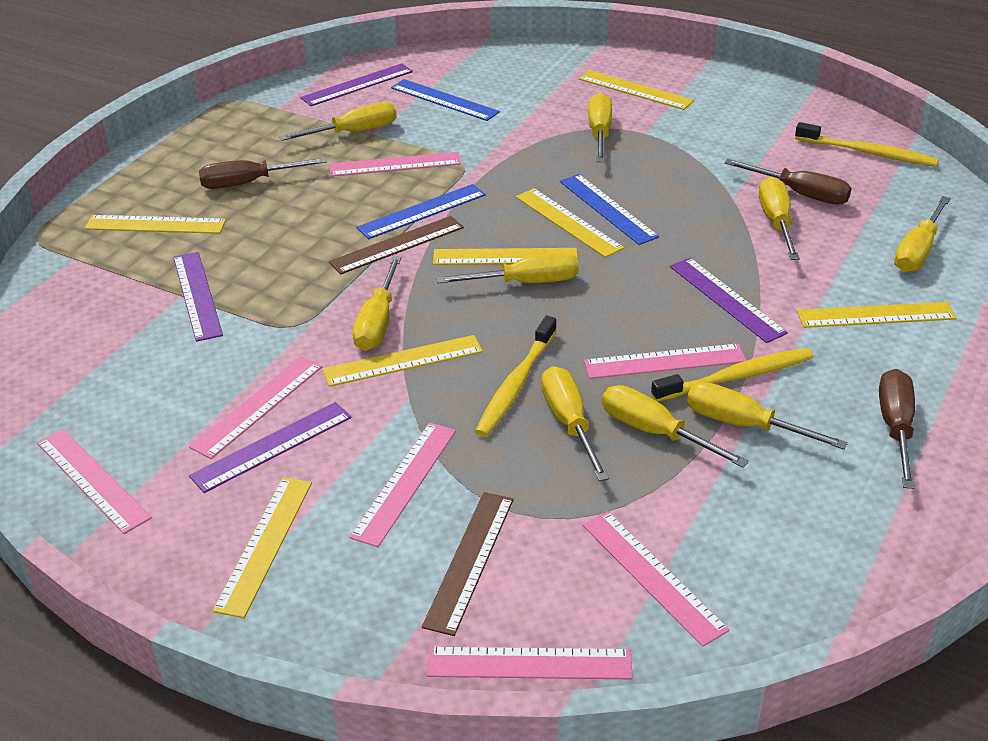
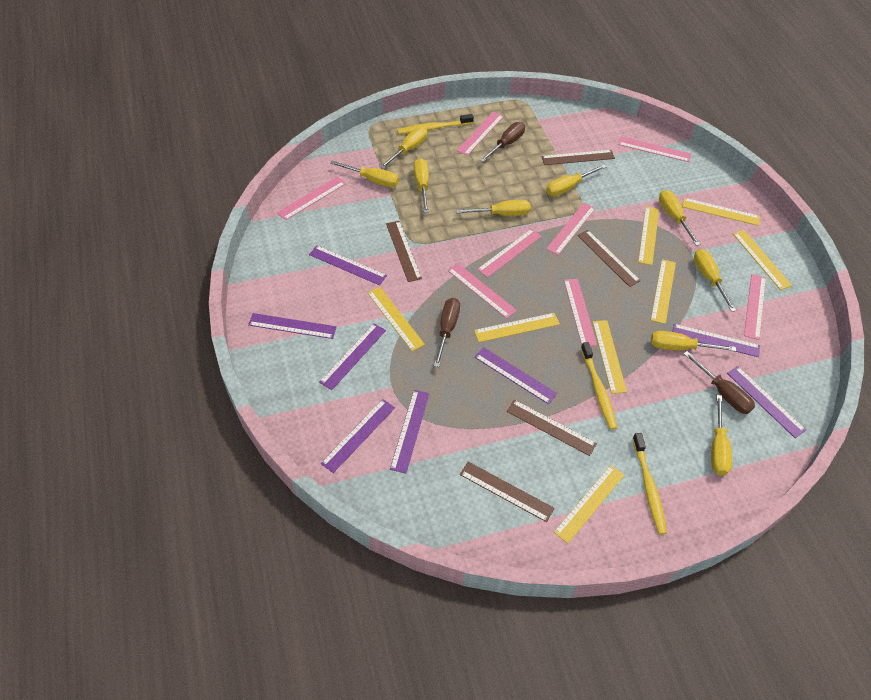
blue ruler: 3 -> 0
brown ruler: 2 -> 5
pink ruler: 7 -> 8
purple ruler: 4 -> 8
yellow ruler: 7 -> 8

